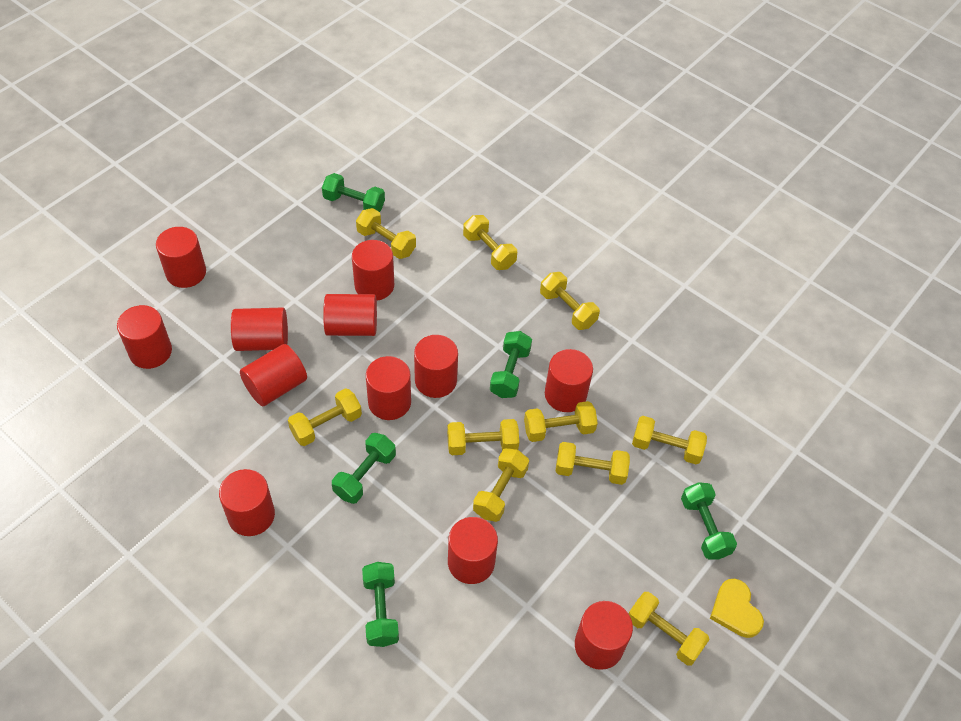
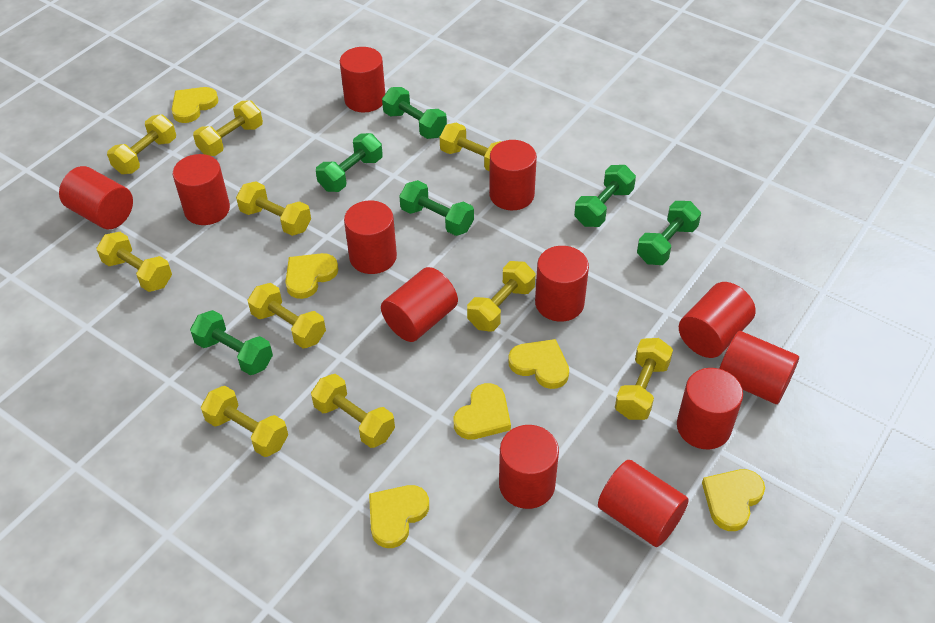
green dumbbell: 5 -> 6
yellow heart: 1 -> 6

